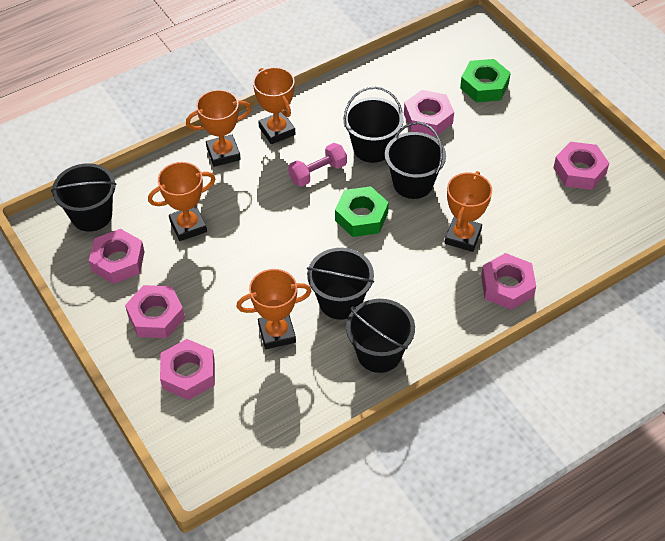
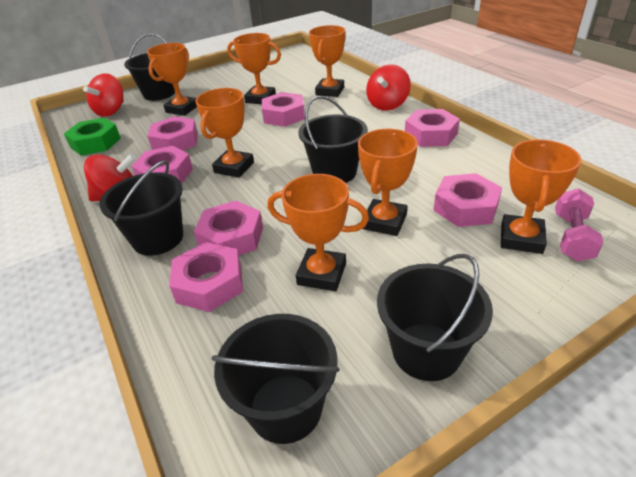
green nut: 2 -> 1
orange trophy: 5 -> 7
pink nut: 6 -> 7
red spinning top: 0 -> 3

